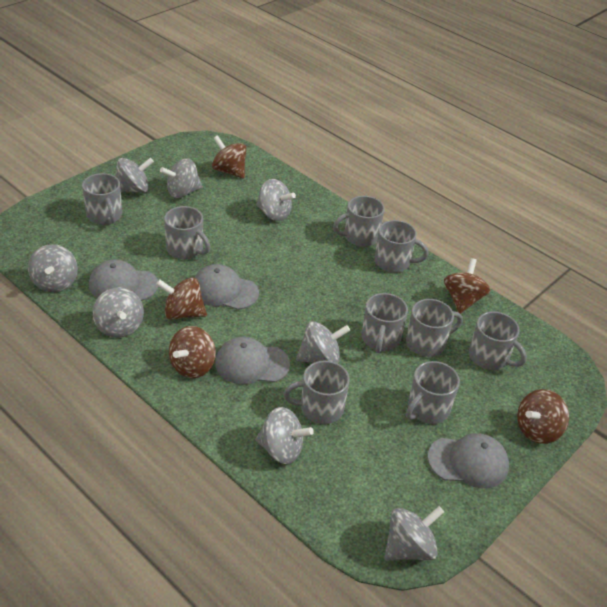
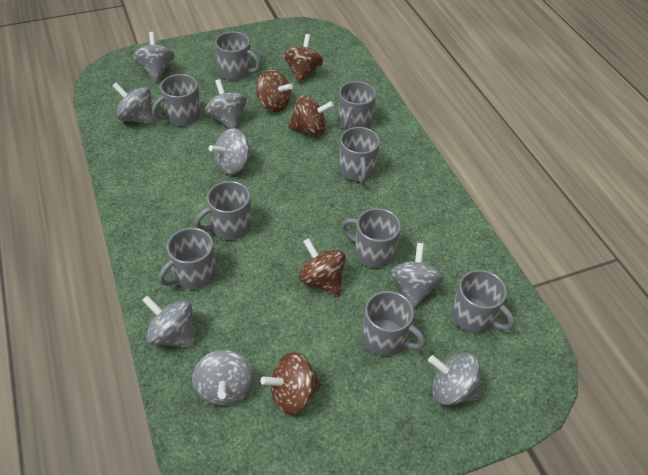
grey cap: 4 -> 0

